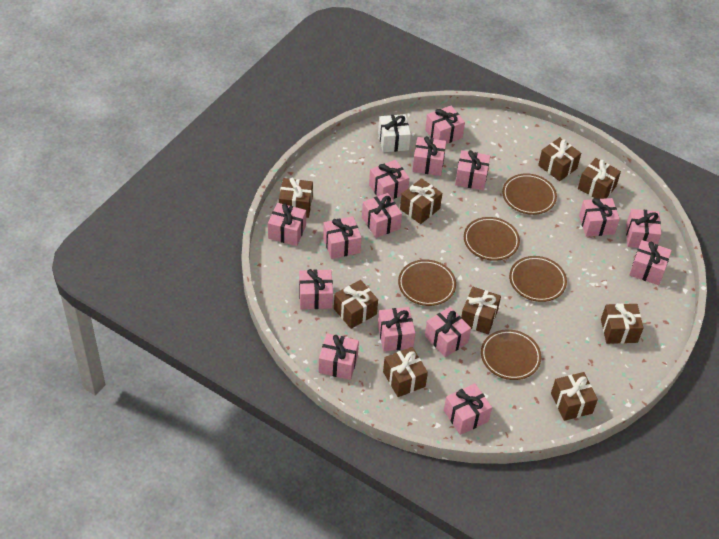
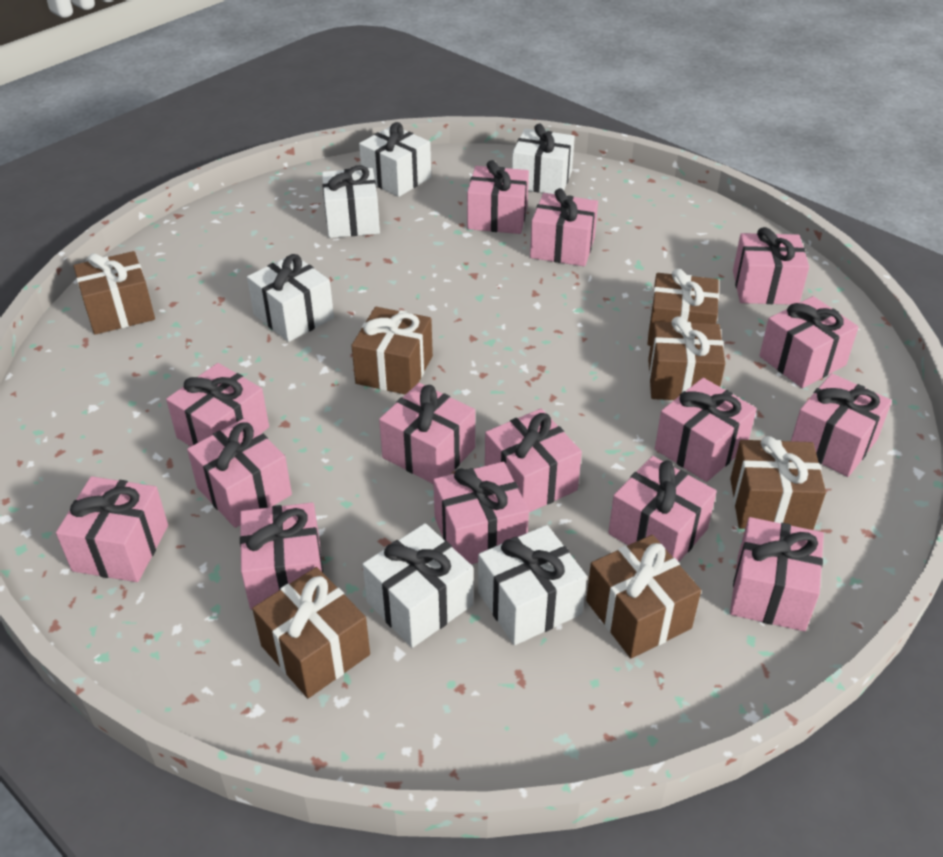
brown gift: 9 -> 7
brown plate: 5 -> 0
white gift: 1 -> 6

